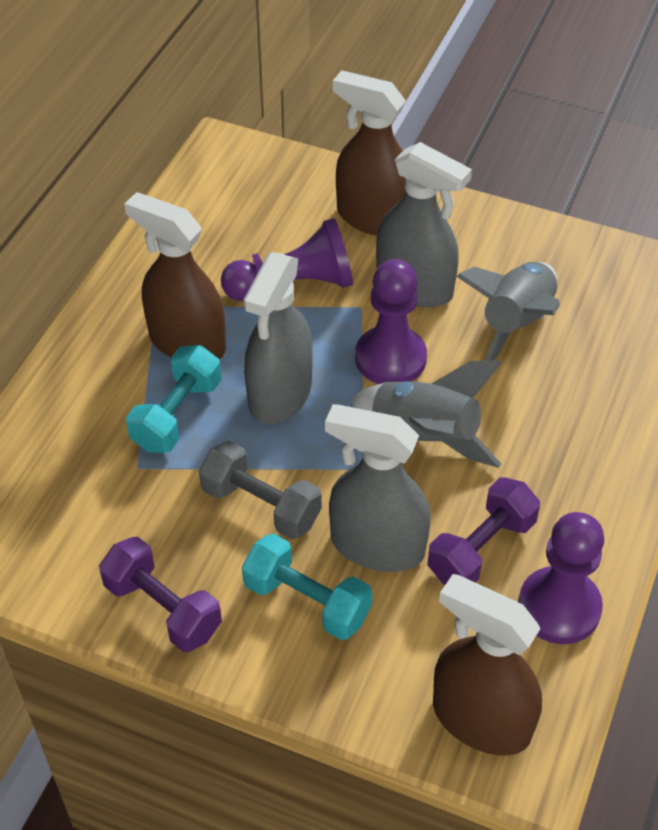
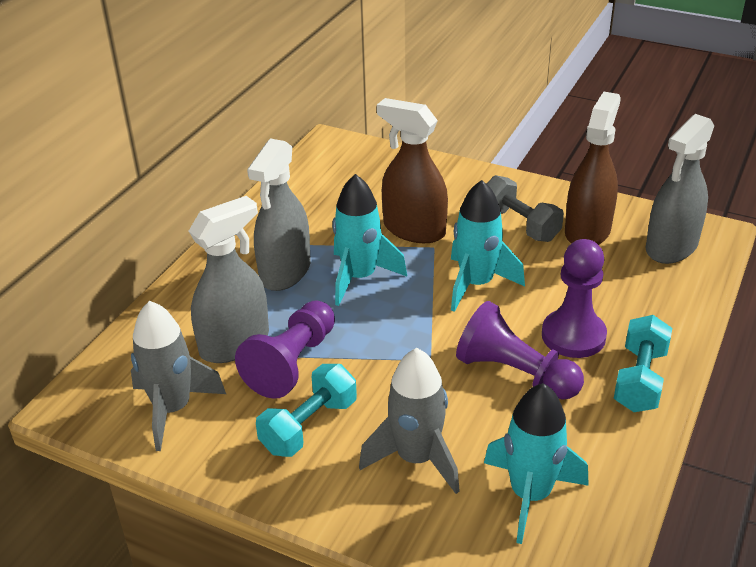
brown spray bottle: 3 -> 2
purple dumbbell: 2 -> 0
turquoise rocket: 0 -> 3

